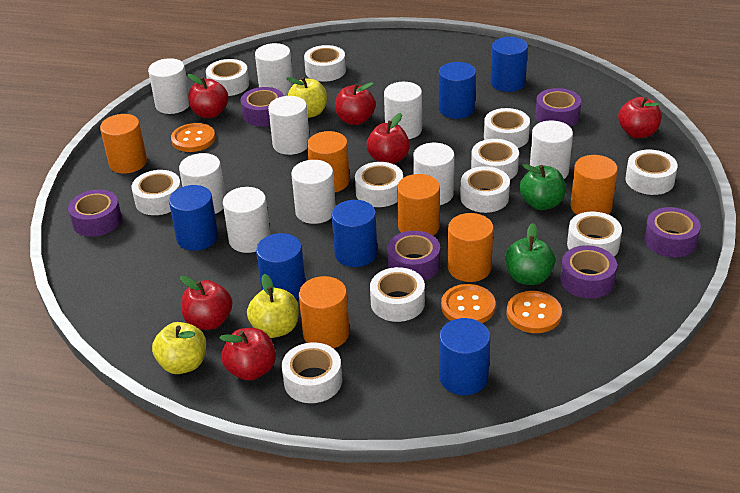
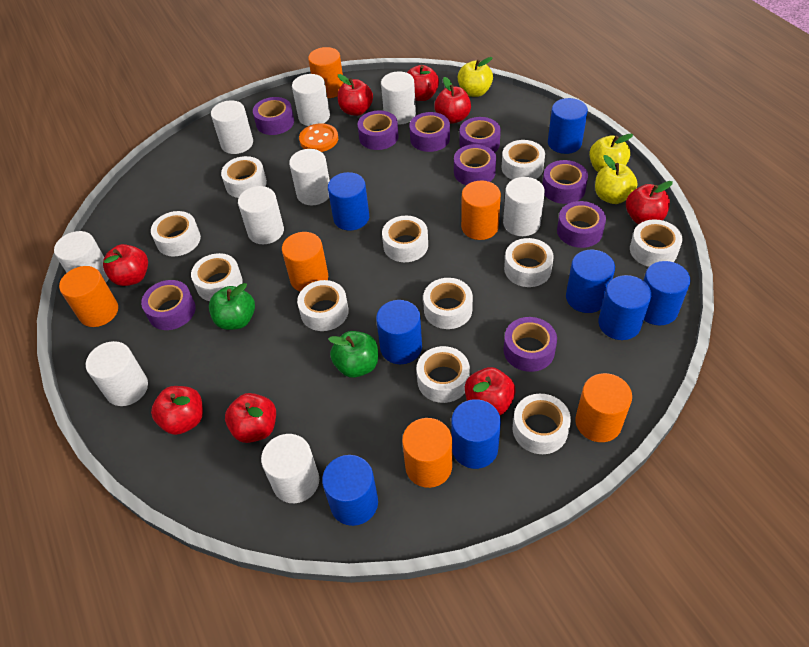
blue cylinder: 6 -> 8
orange button: 3 -> 1
purple tape: 6 -> 9
red apple: 6 -> 8

